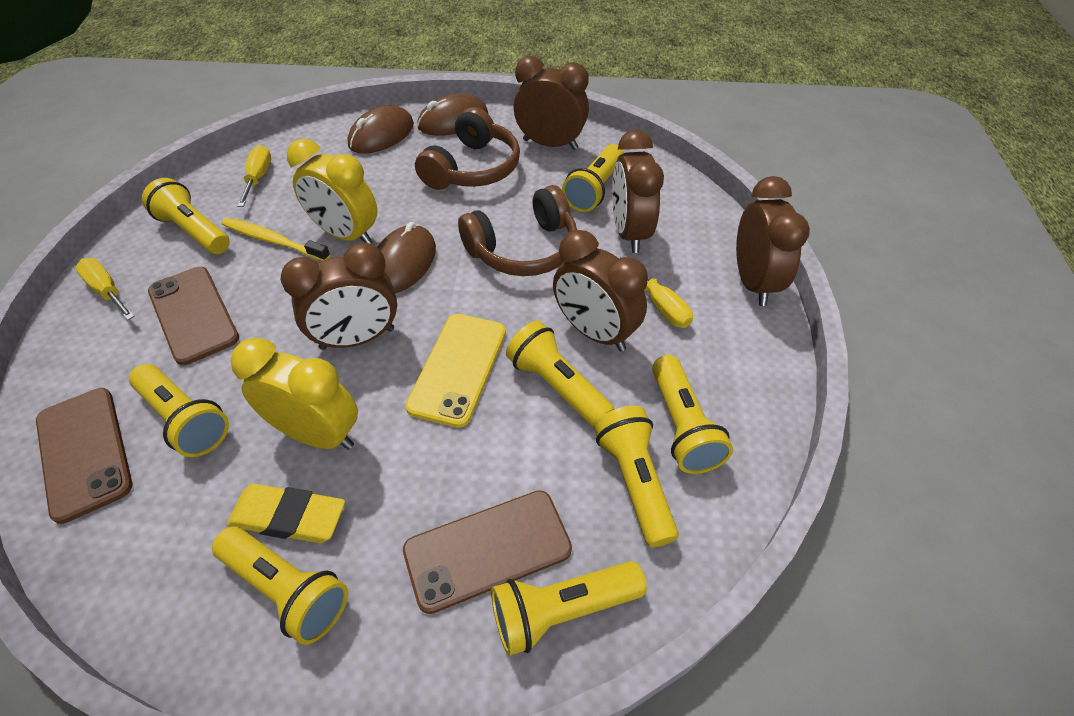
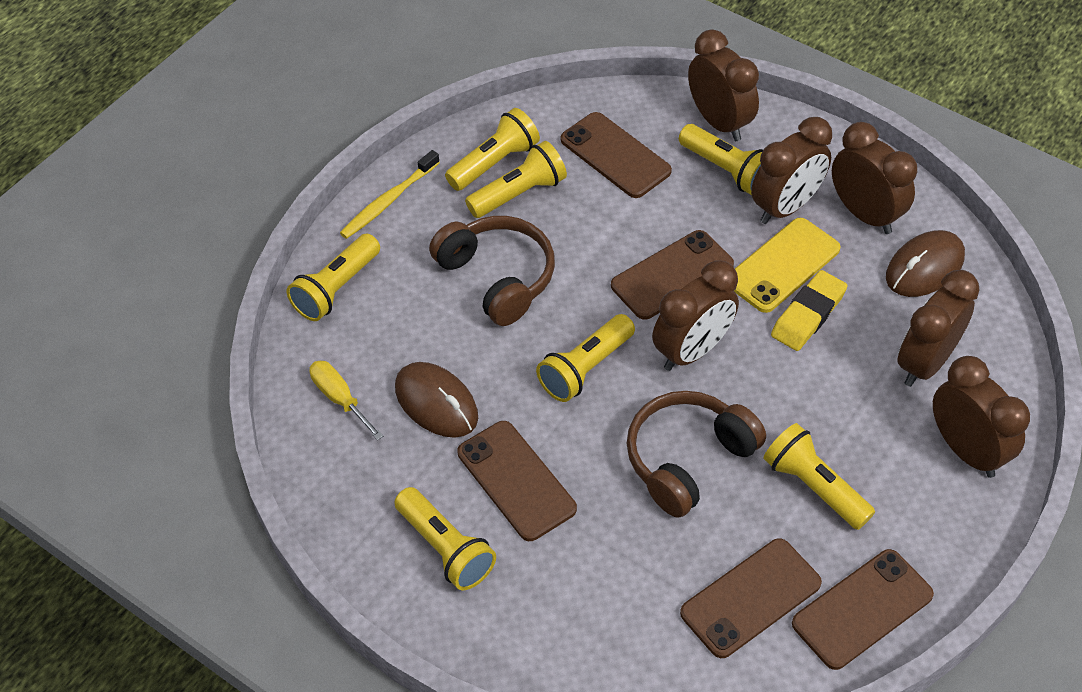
brown clock: 5 -> 6
brown mouse: 3 -> 2
brown phone: 3 -> 5
yellow clock: 2 -> 0
yellow flashlight: 8 -> 7
yellow screwdriver: 3 -> 1

